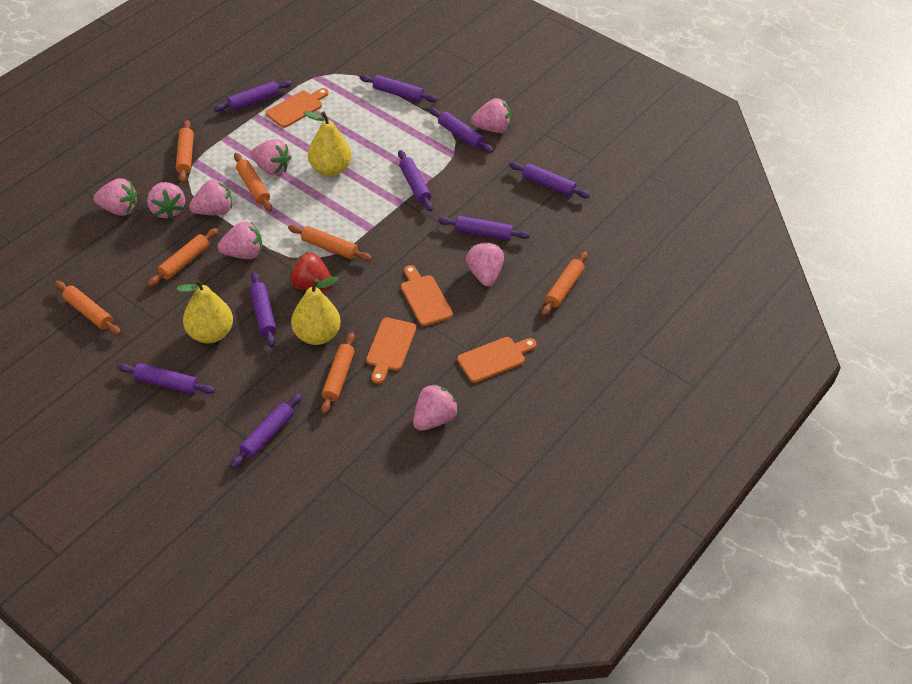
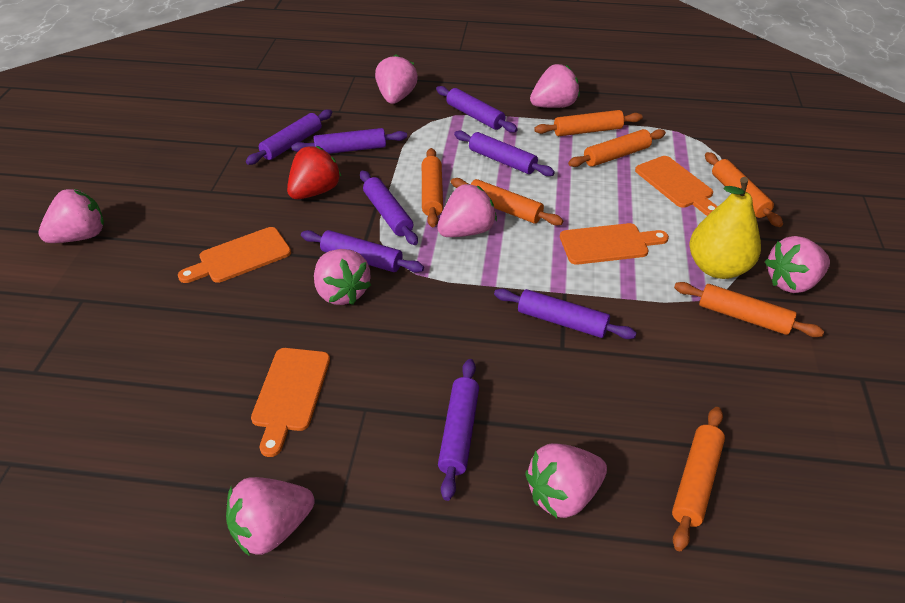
purple rolling pin: 9 -> 8
yellow pear: 3 -> 1

